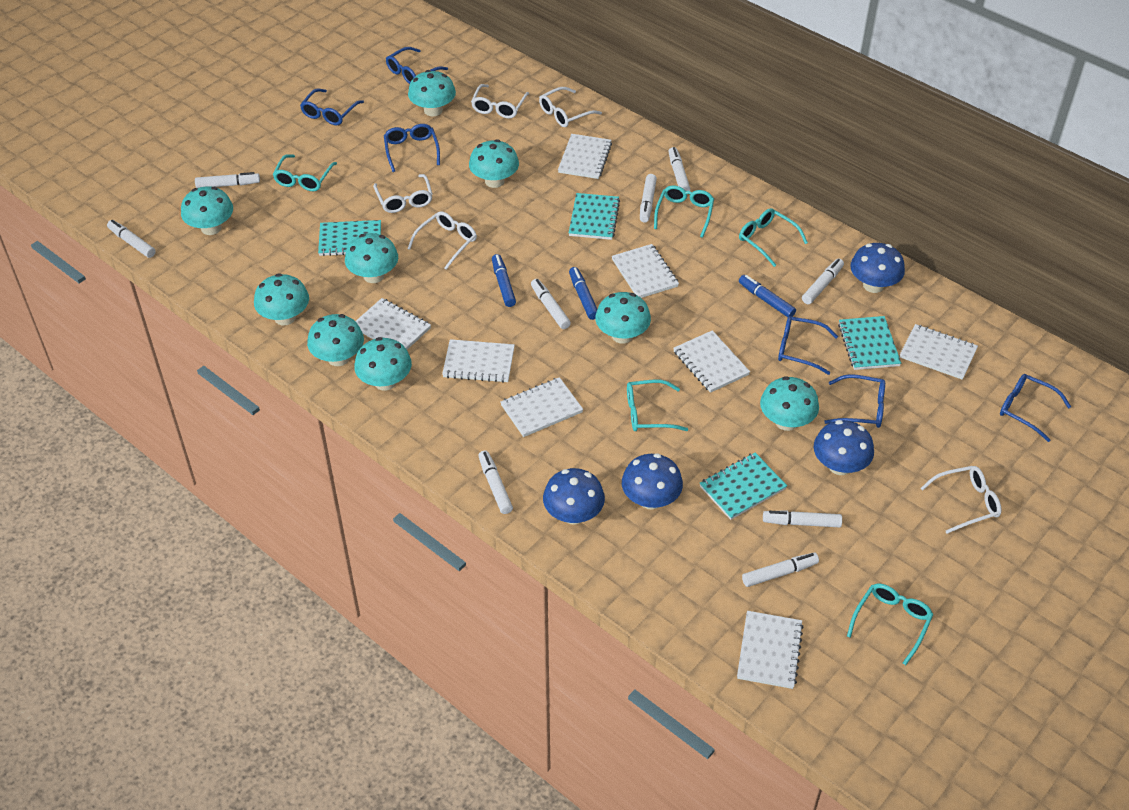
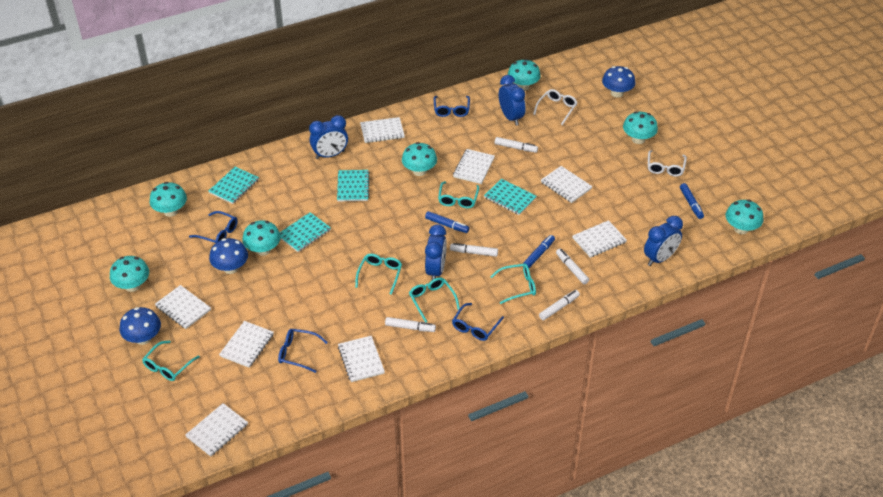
blue clock: 0 -> 4
blue glasses: 6 -> 4
blue mushroom: 4 -> 3
turquoise mushroom: 9 -> 7
white glasses: 5 -> 2
white marker: 9 -> 5

